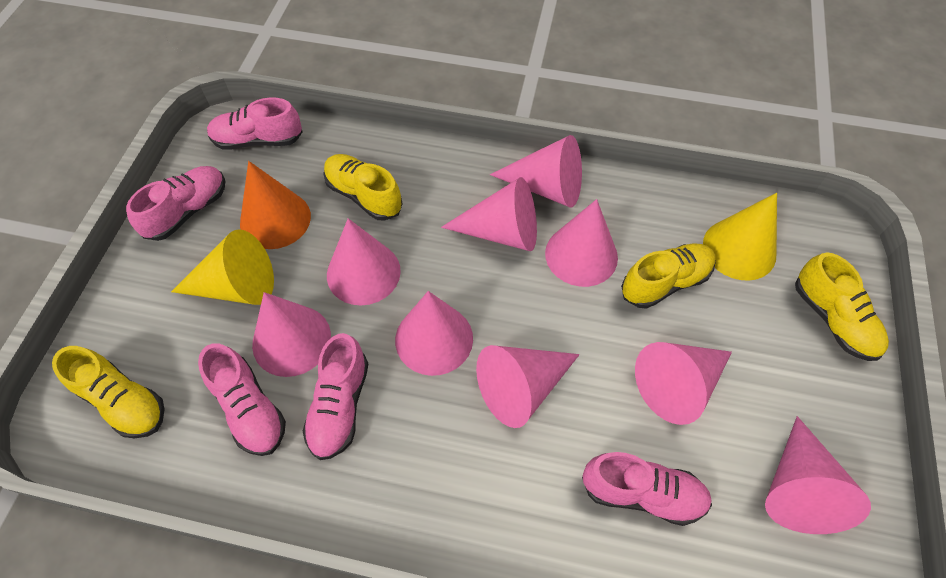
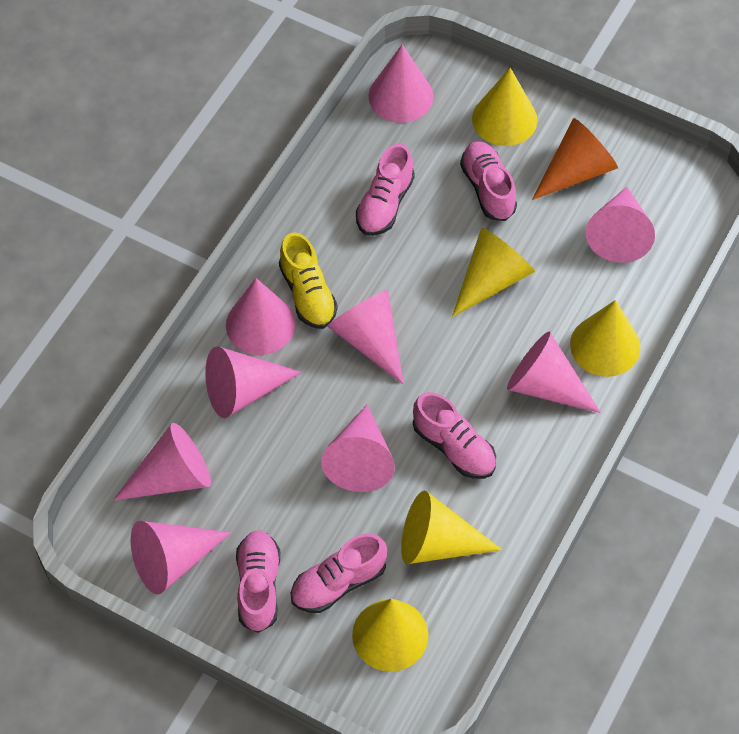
yellow cone: 2 -> 5
yellow shoe: 4 -> 1

